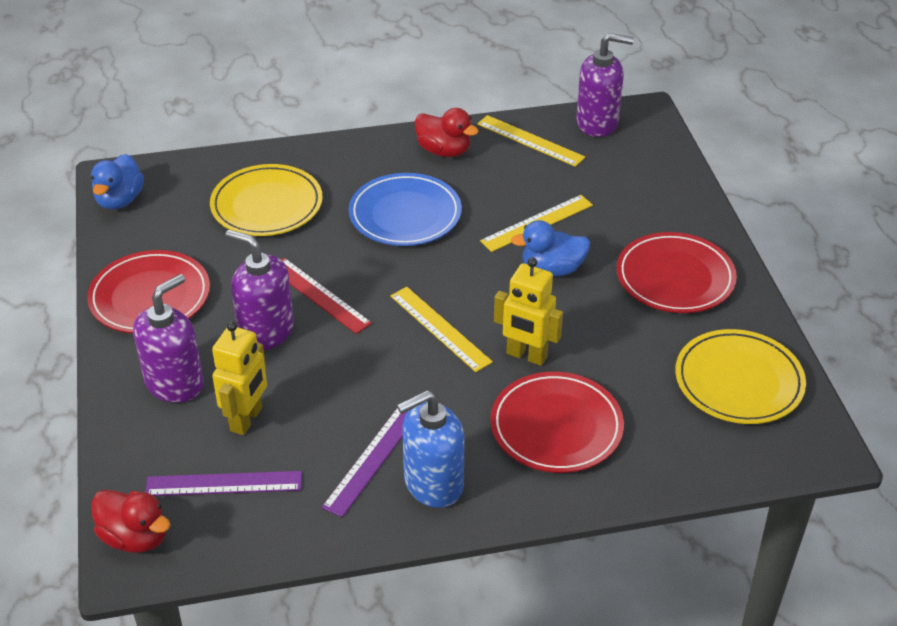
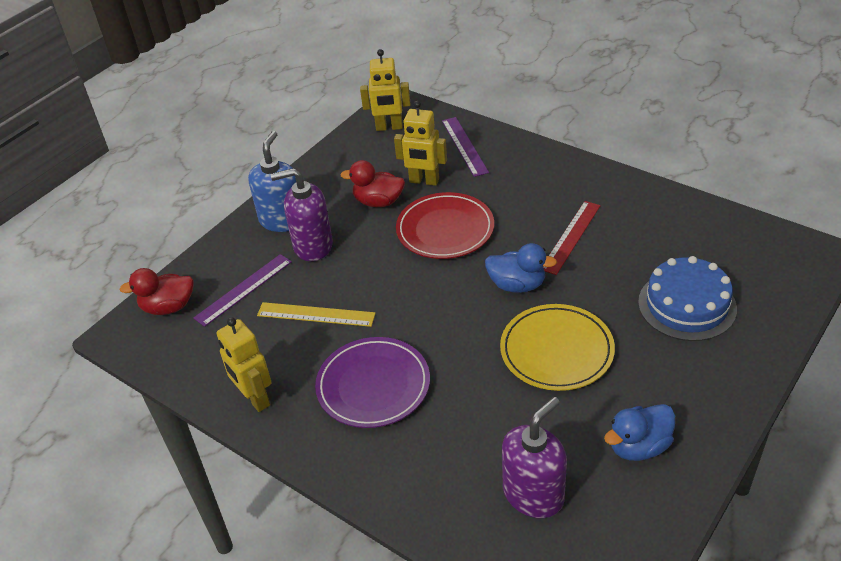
blue cake: 0 -> 1
blue plate: 1 -> 0
purple plate: 0 -> 1
purple soap dispenser: 3 -> 2
red plate: 3 -> 1
yellow plate: 2 -> 1
yellow robot: 2 -> 3
yellow ruler: 3 -> 1

